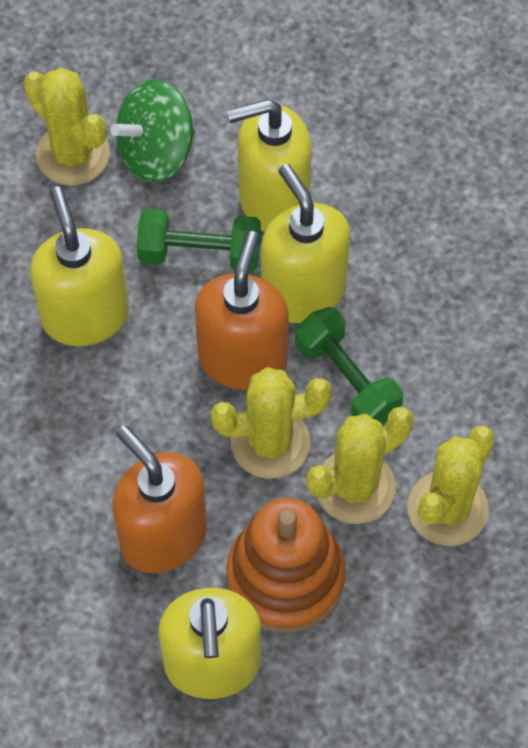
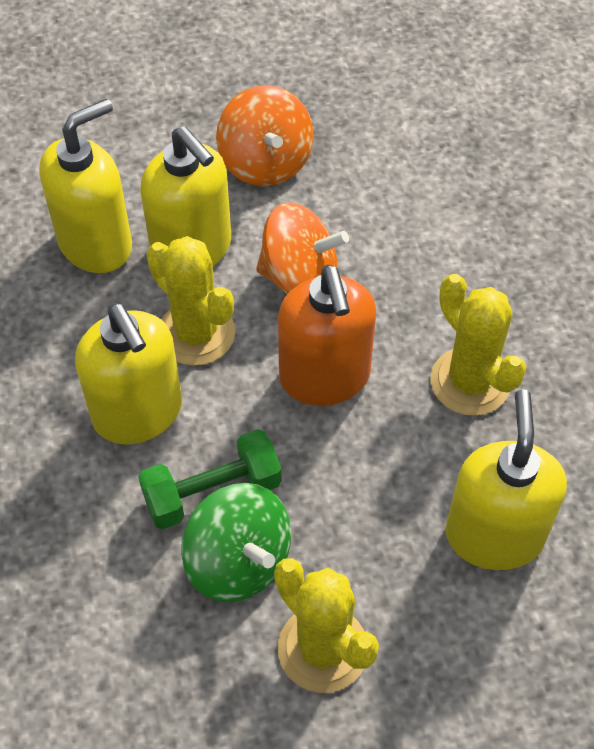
green dumbbell: 2 -> 1
orange soap dispenser: 2 -> 1
orange spinning top: 0 -> 2
orange stacking toy: 1 -> 0
yellow cactus: 4 -> 3

